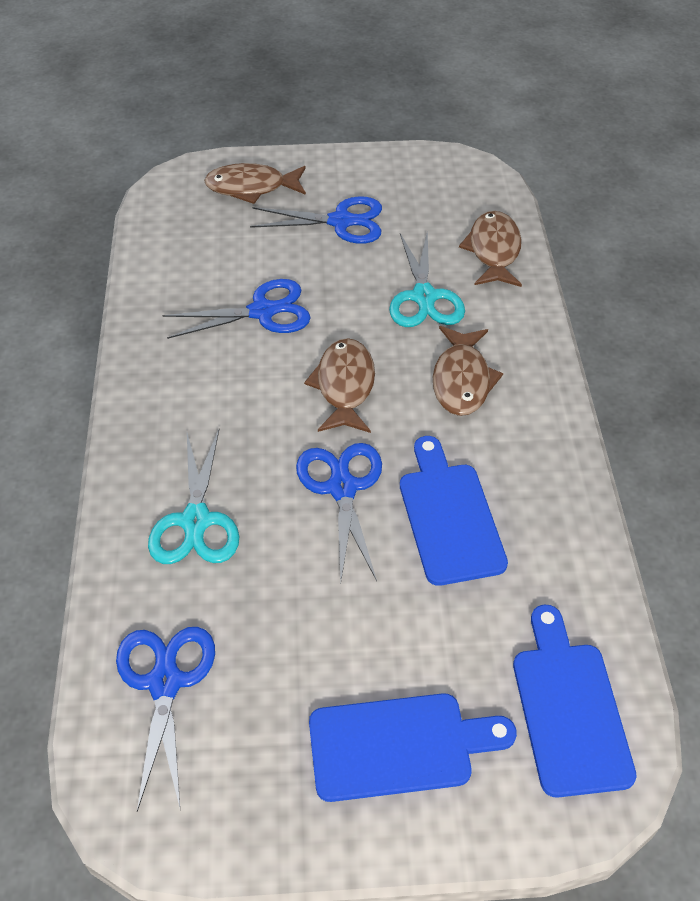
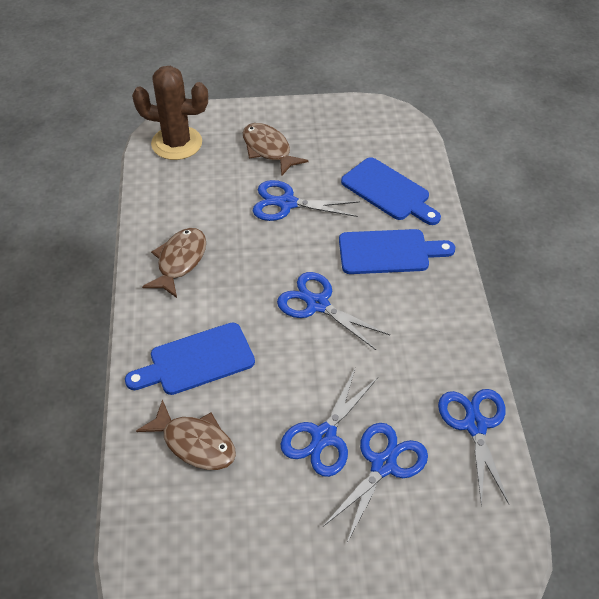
blue scissors: 4 -> 5
brown cactus: 0 -> 1
brown fish: 4 -> 3
turquoise scissors: 2 -> 0

